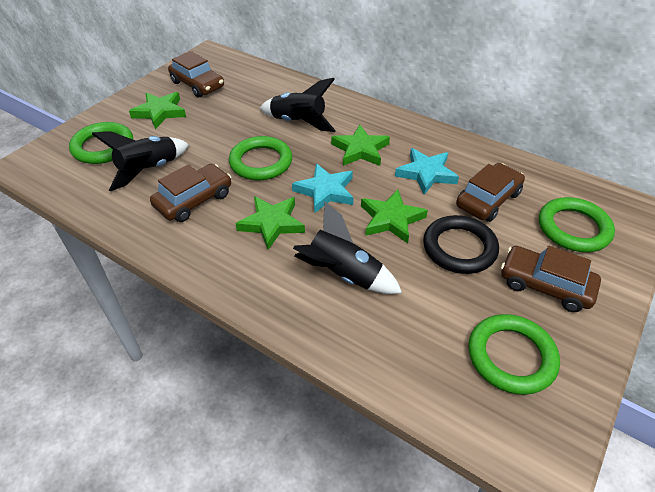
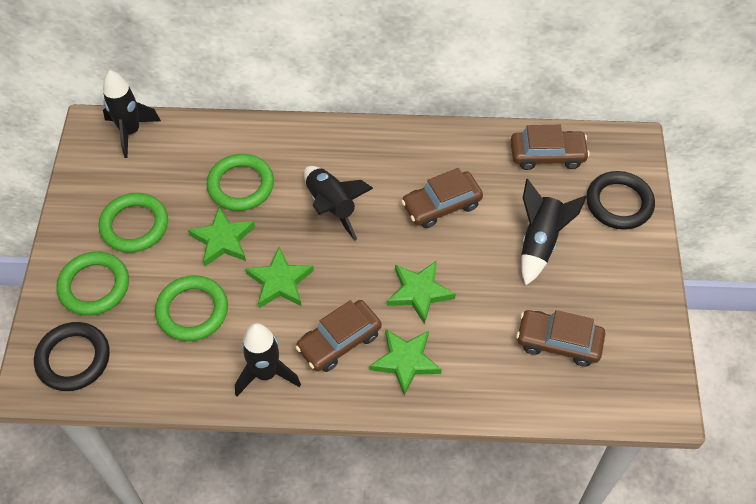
black ring: 1 -> 2
black rocket: 3 -> 4
turquoise star: 2 -> 0

